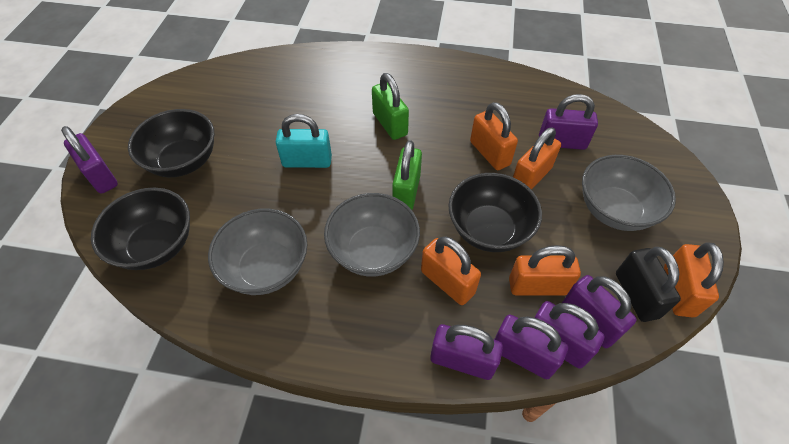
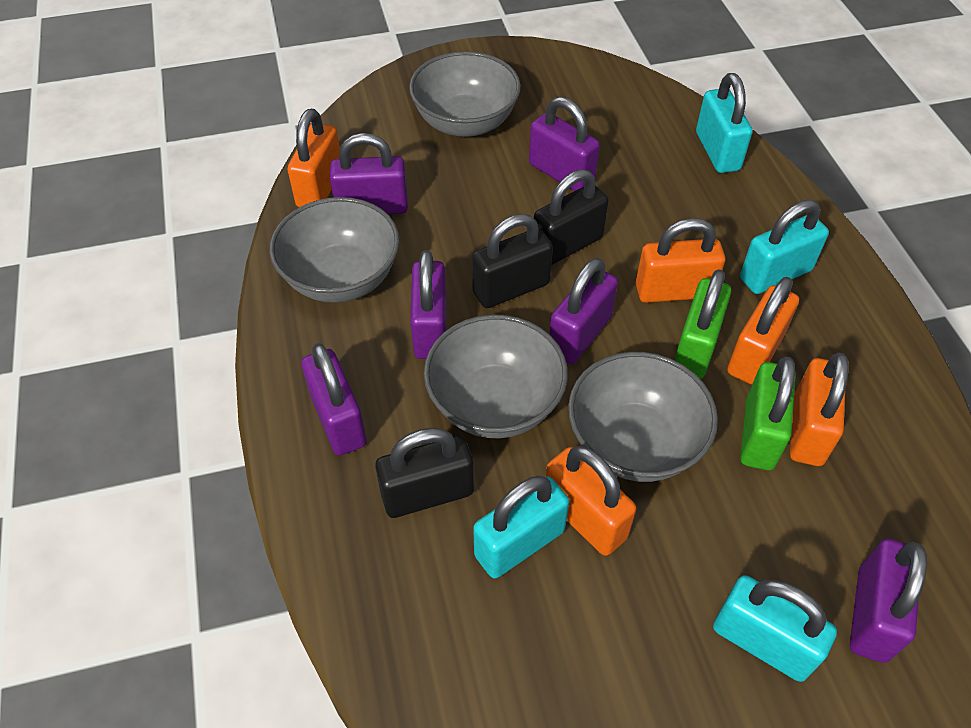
black bowl: 3 -> 0
black padlock: 1 -> 3
grey bowl: 3 -> 4
turquoise padlock: 1 -> 4

